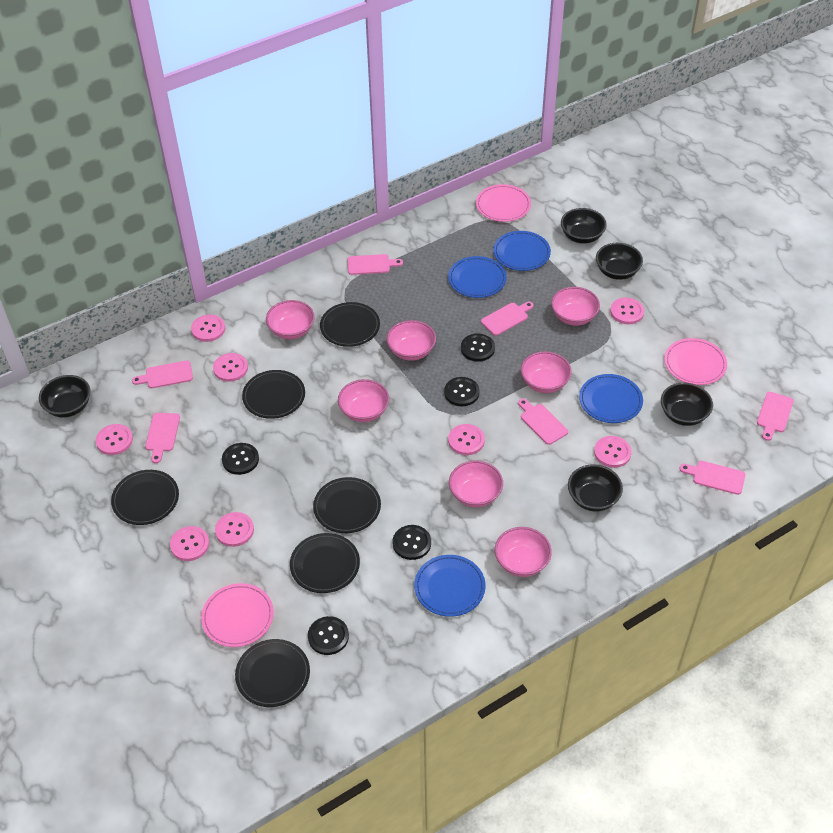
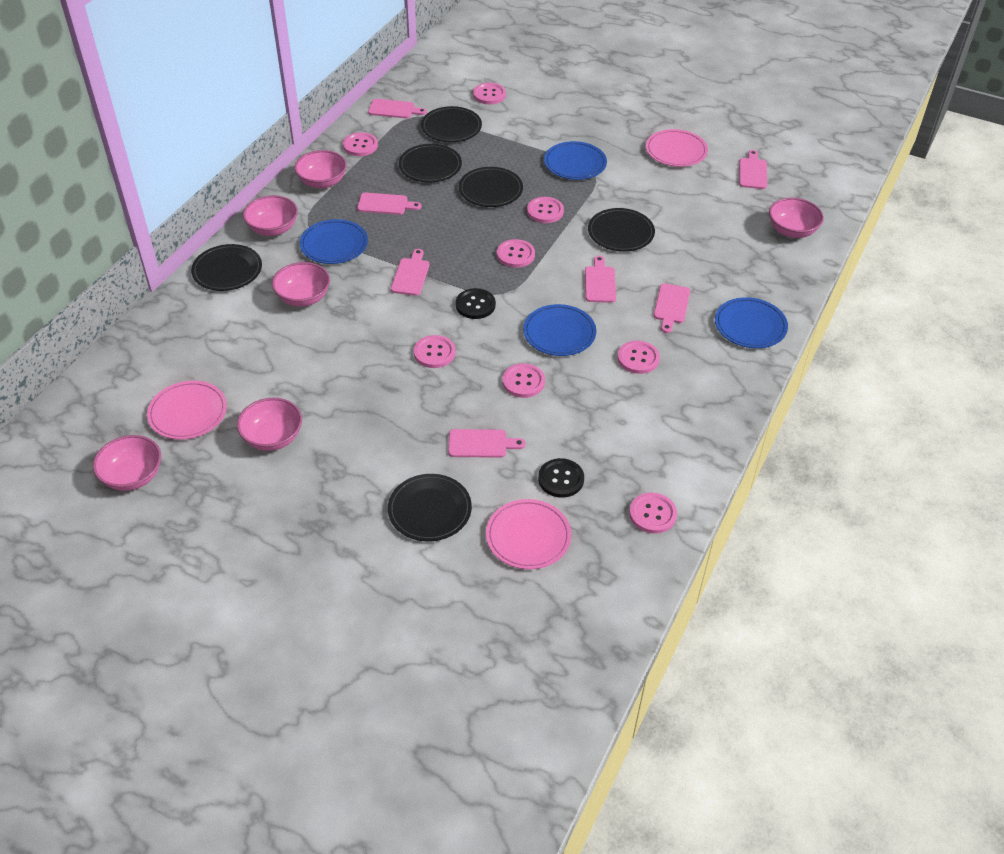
black bowl: 5 -> 0
black button: 5 -> 2
pink bowl: 7 -> 6

